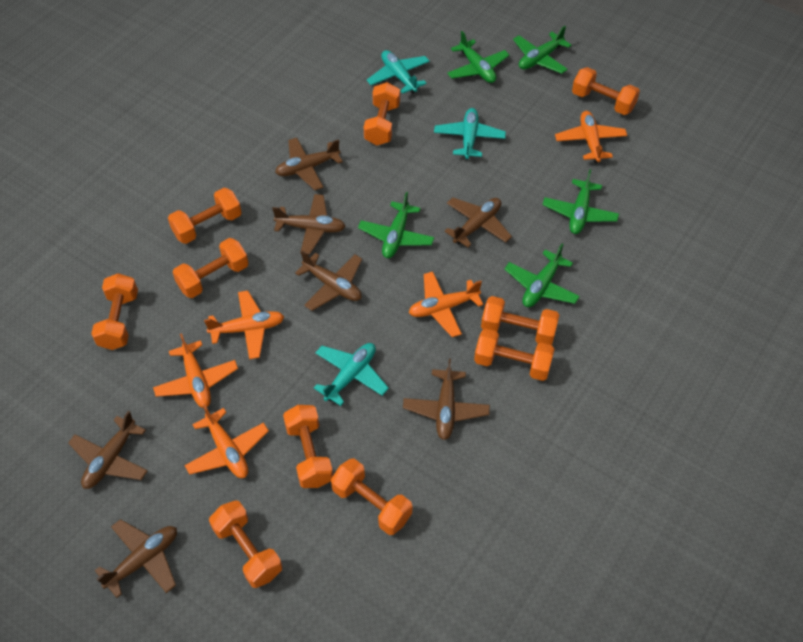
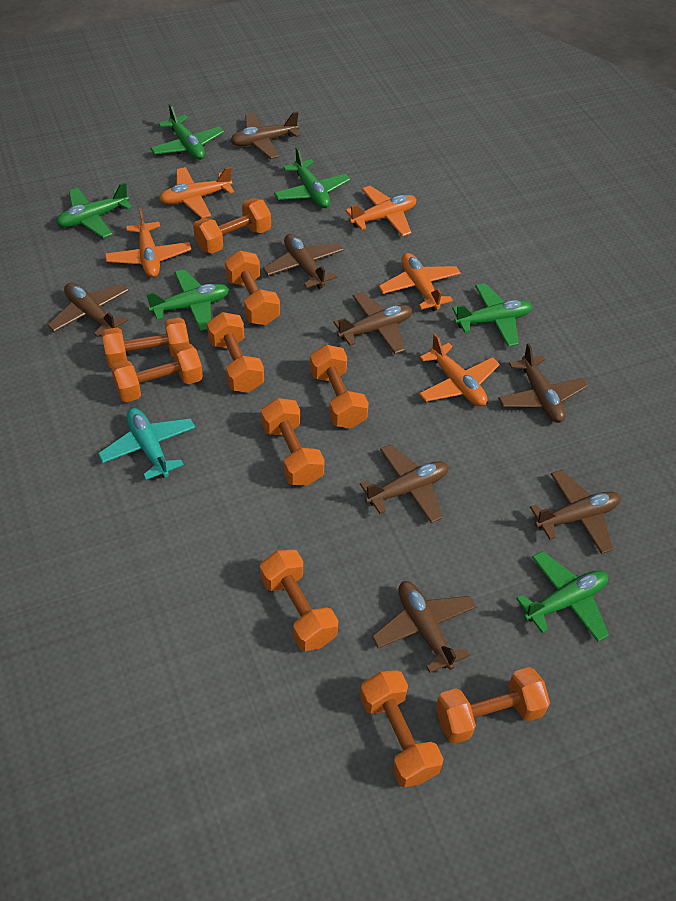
brown plane: 7 -> 8
green plane: 5 -> 6
turquoise plane: 3 -> 1

